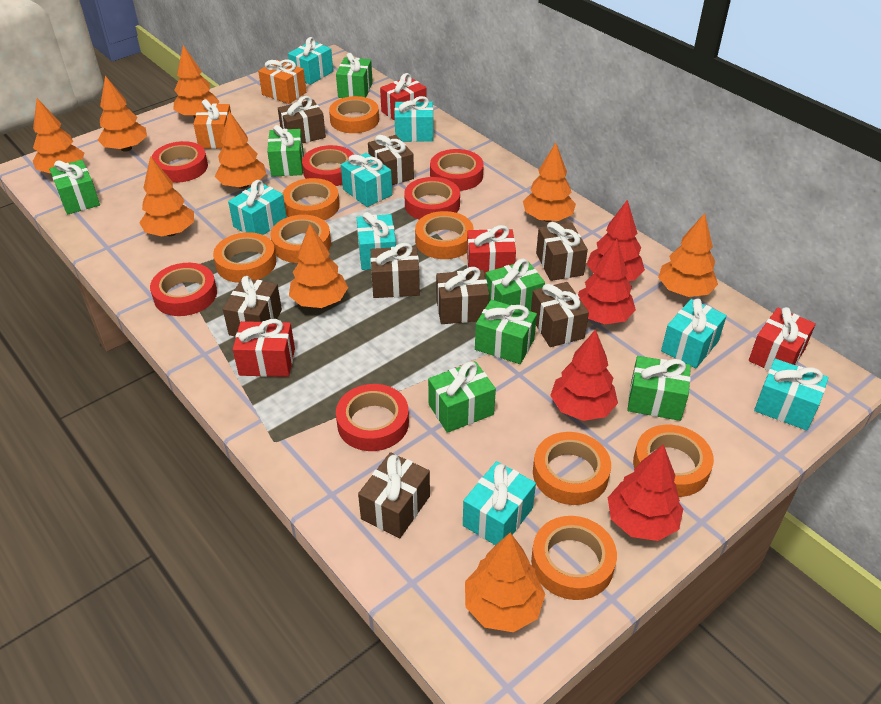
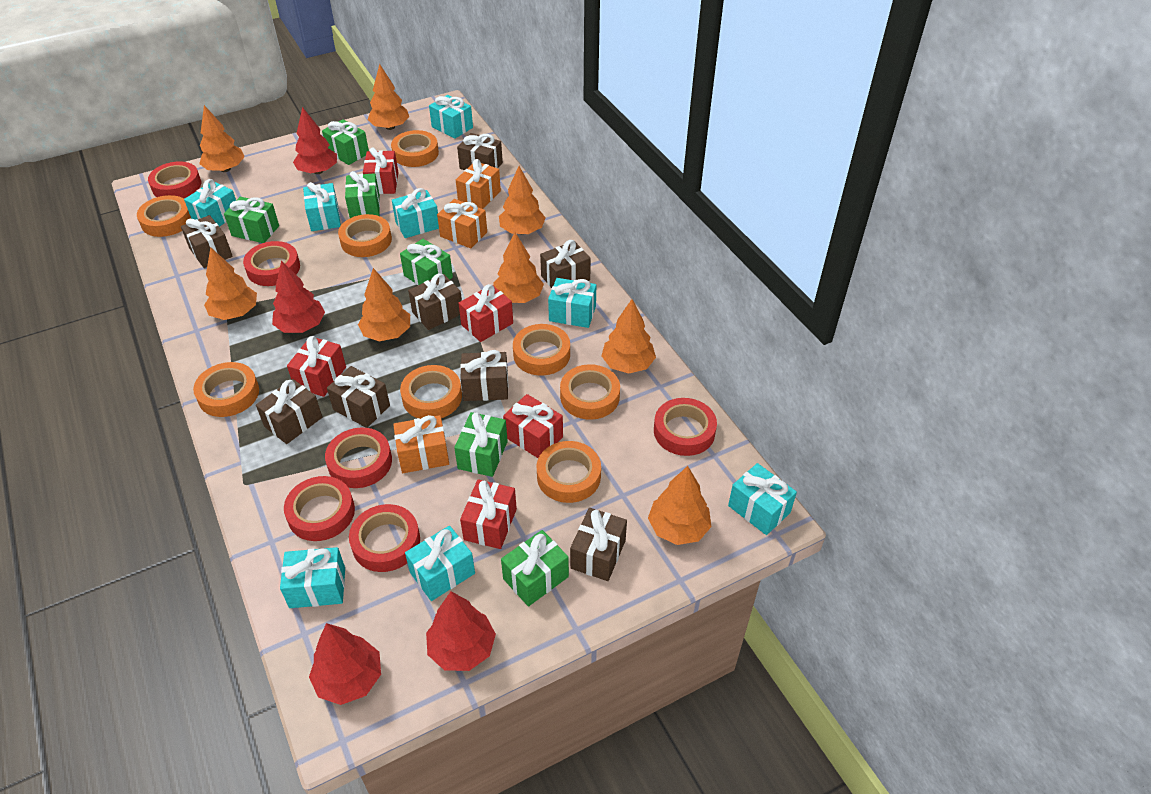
green gift: 7 -> 6
orange gift: 2 -> 3
orange tree: 9 -> 8
red gift: 4 -> 5

